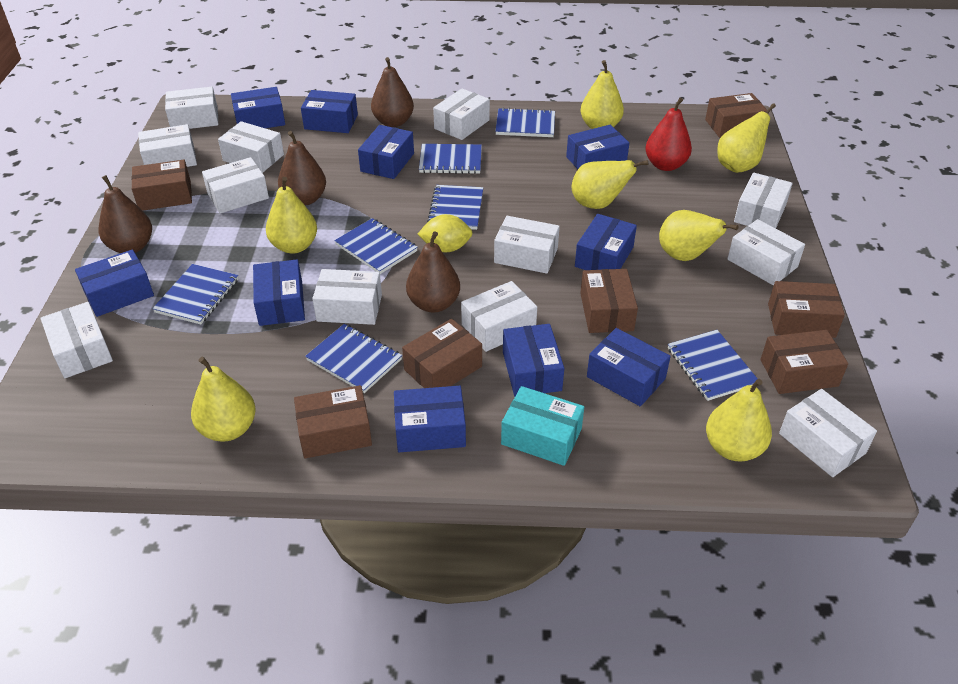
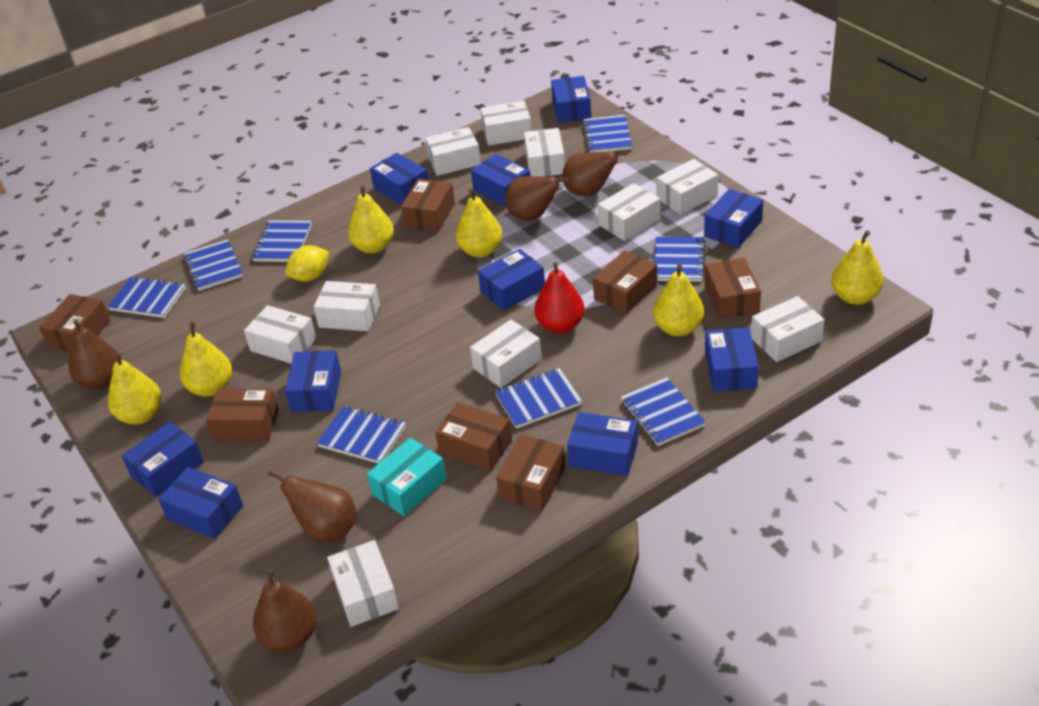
blue notebook: 7 -> 8
brown pear: 4 -> 5
white box: 12 -> 10
yellow pear: 7 -> 6

